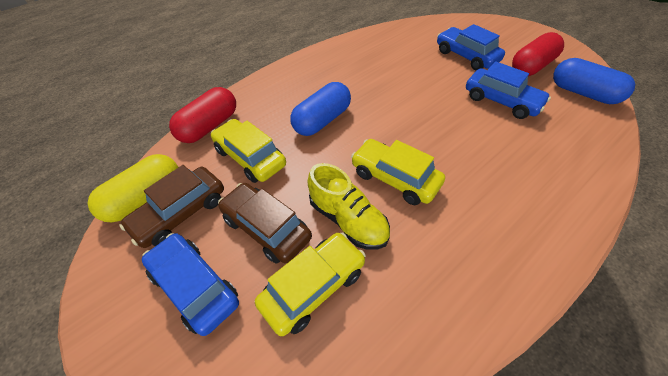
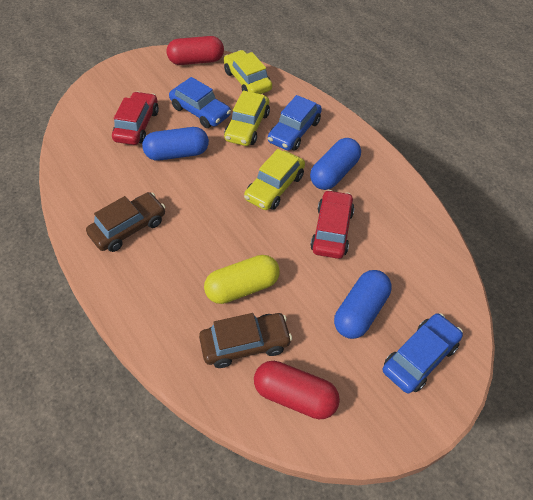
blue capsule: 2 -> 3
red car: 0 -> 2
yellow shoe: 1 -> 0

